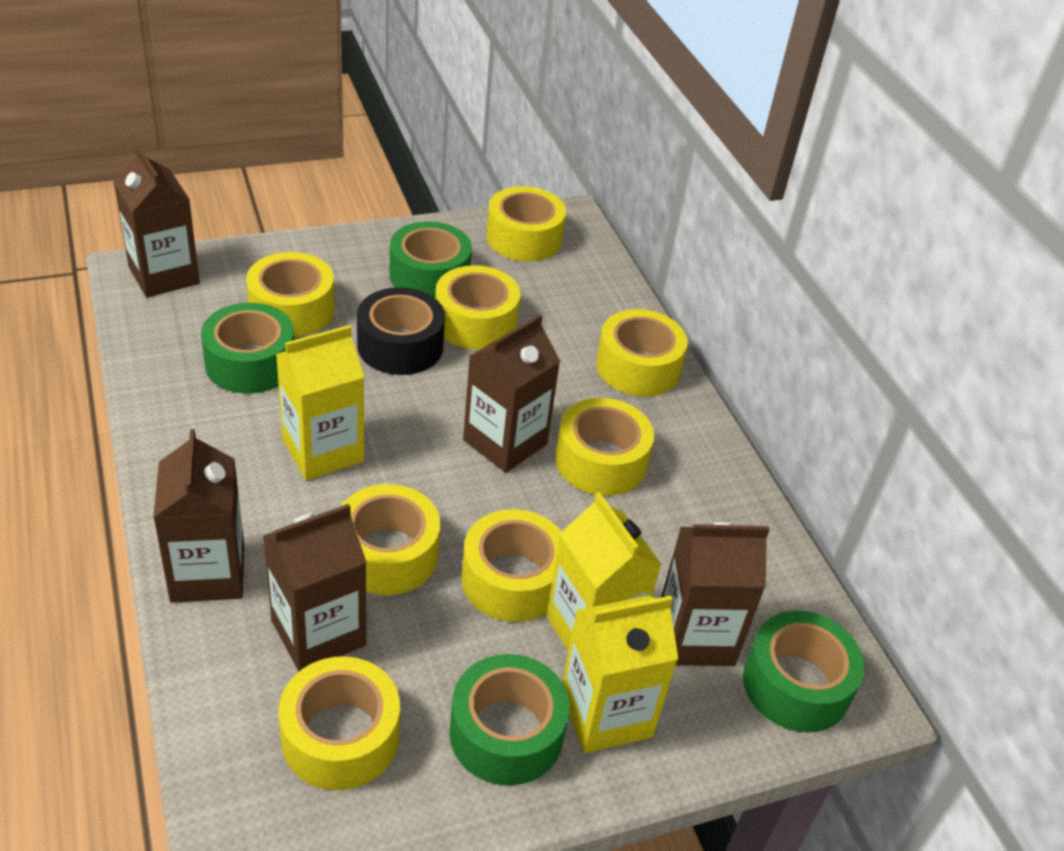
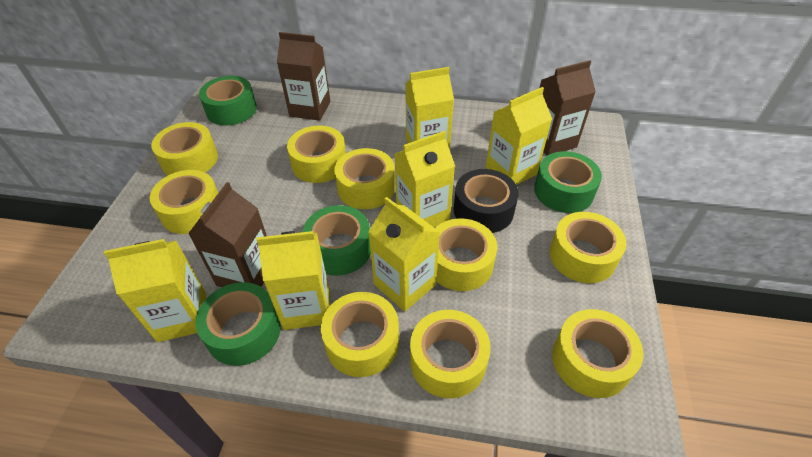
brown carton: 5 -> 3
yellow carton: 3 -> 6
yellow tape: 8 -> 9

